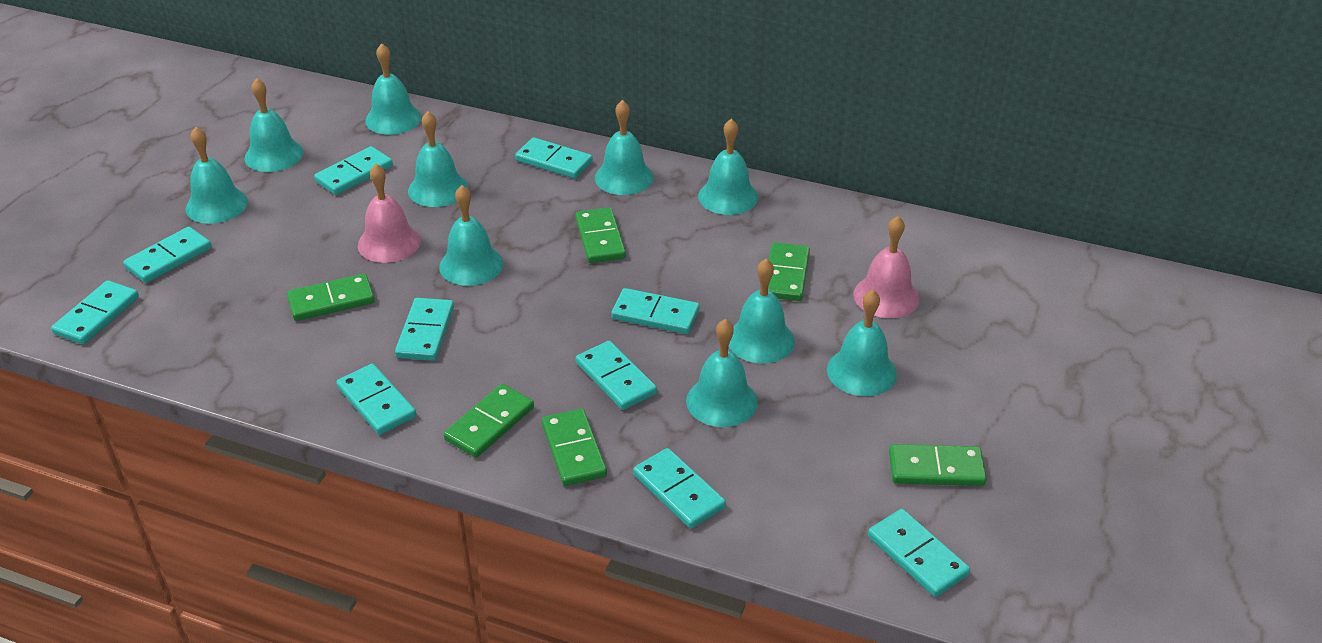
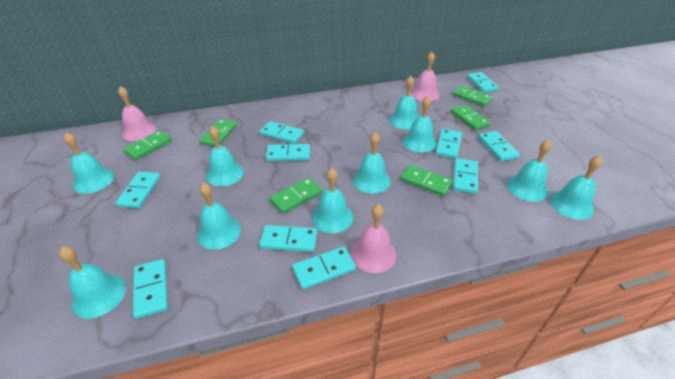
pink bell: 2 -> 3

